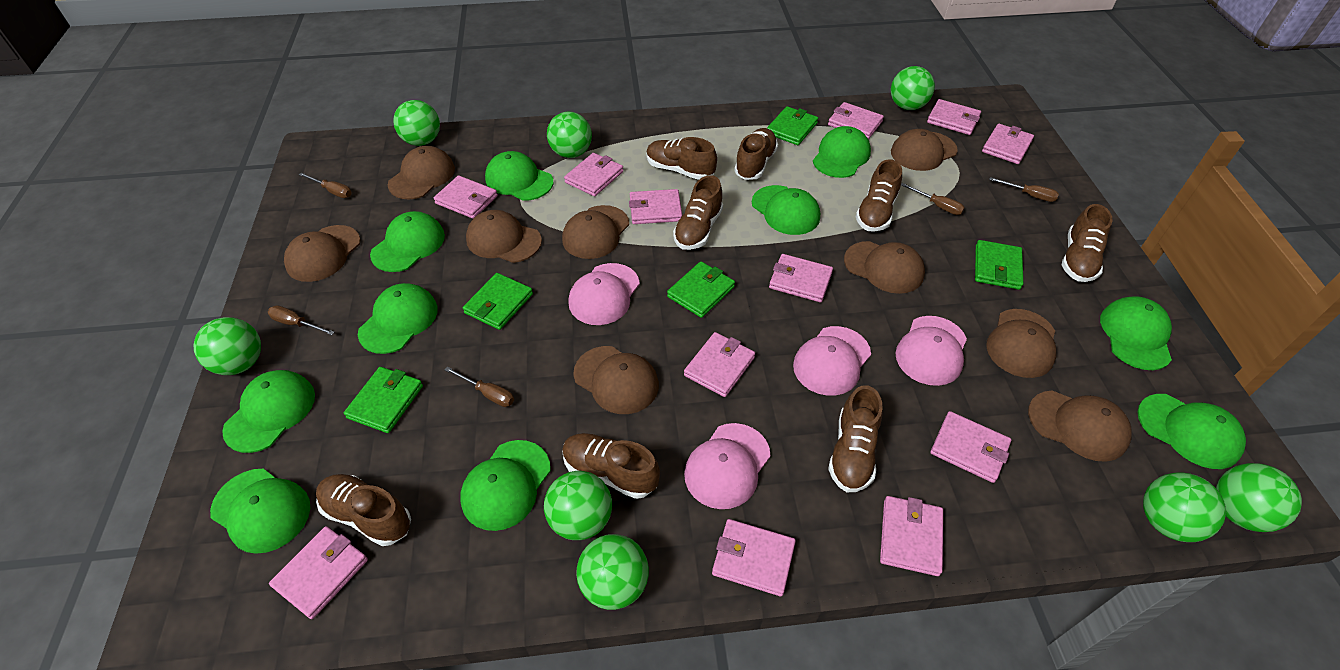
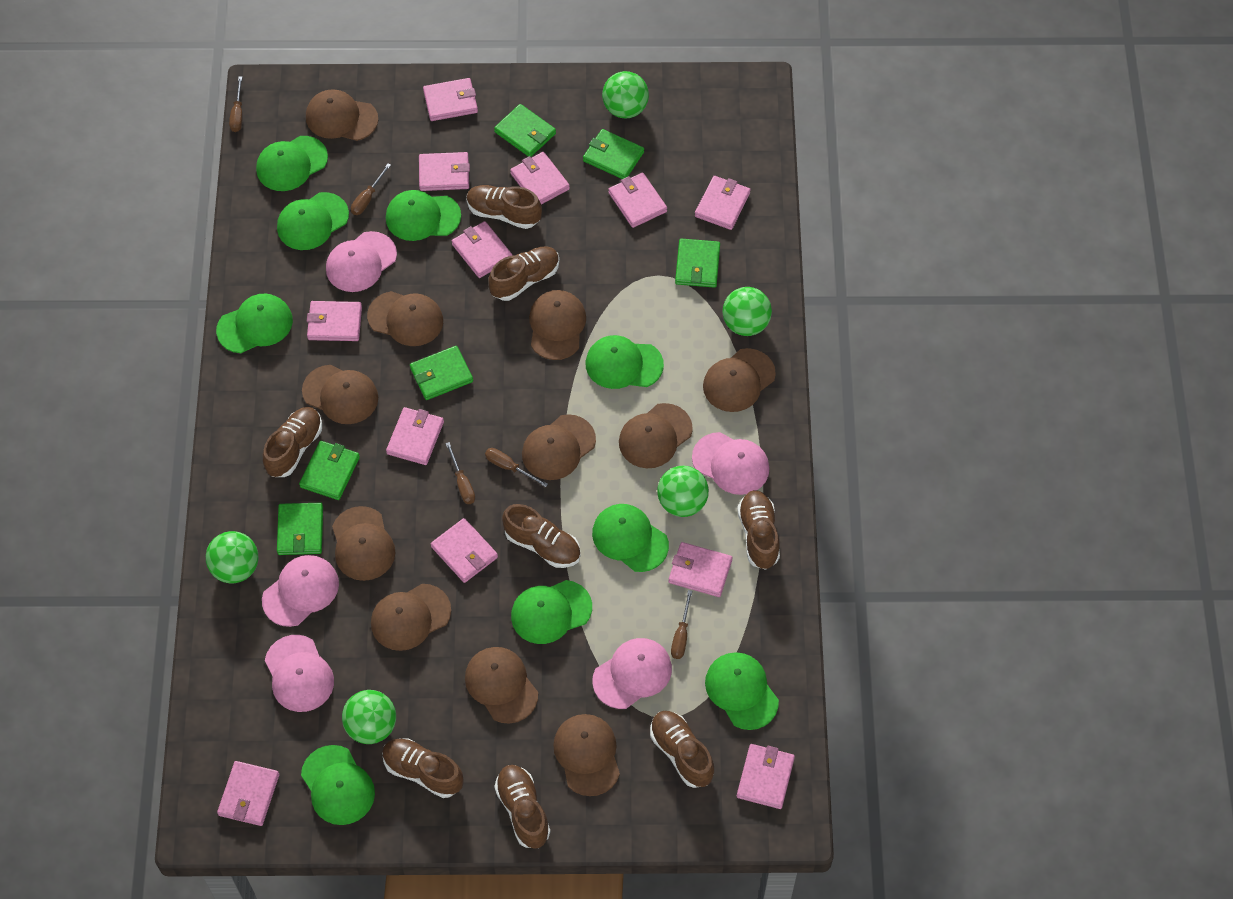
brown cap: 9 -> 11
green ball: 8 -> 5
green cap: 10 -> 9
green wallet: 5 -> 6
pink cap: 4 -> 5

